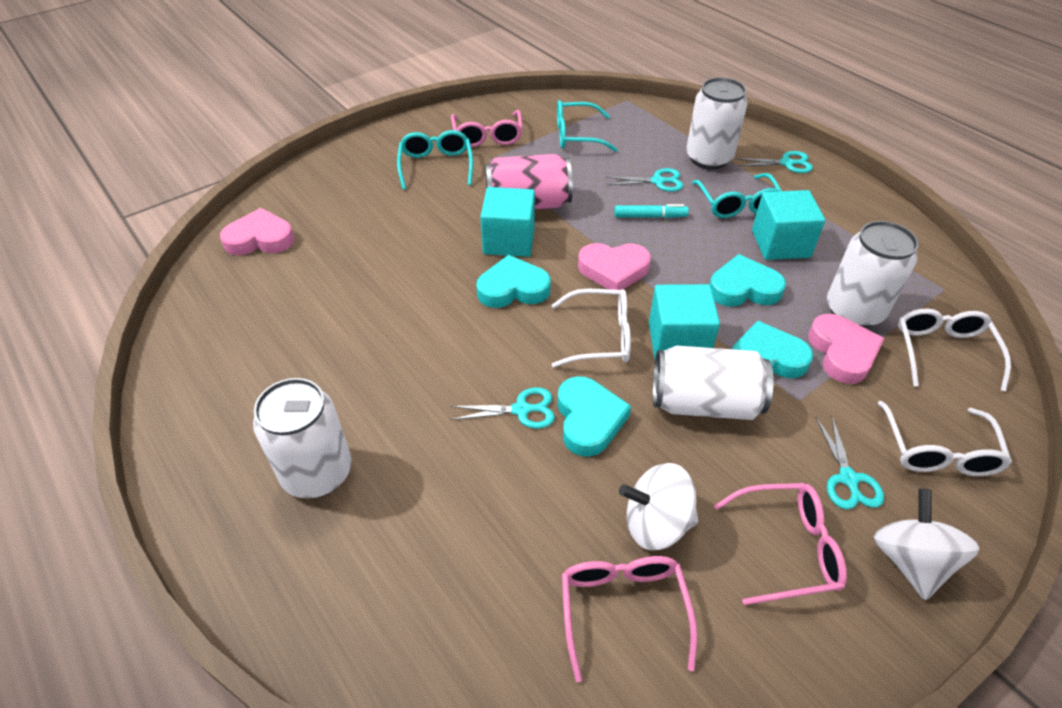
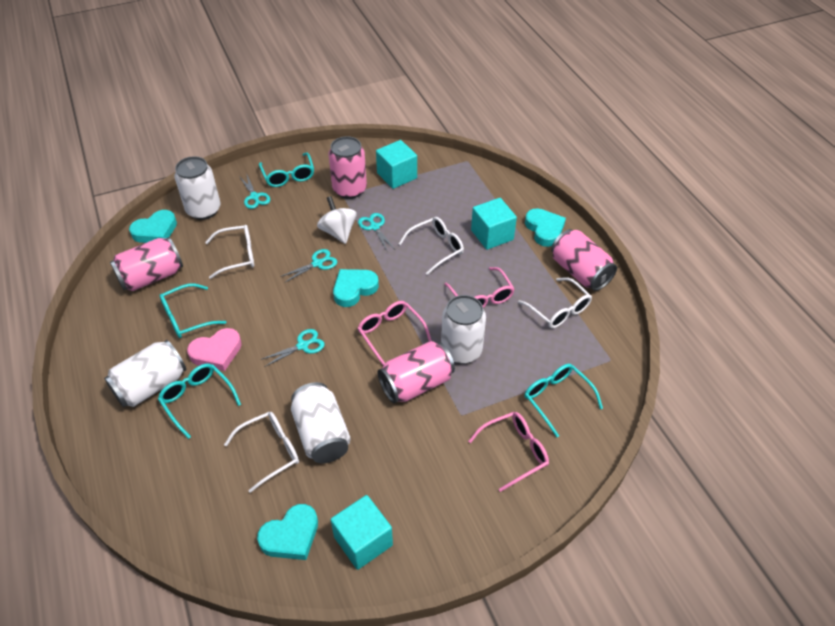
pink can: 1 -> 4
pink heart: 3 -> 1
turquoise glasses: 3 -> 4
turquoise marker: 1 -> 0
white glasses: 3 -> 4
white spinning top: 2 -> 1

